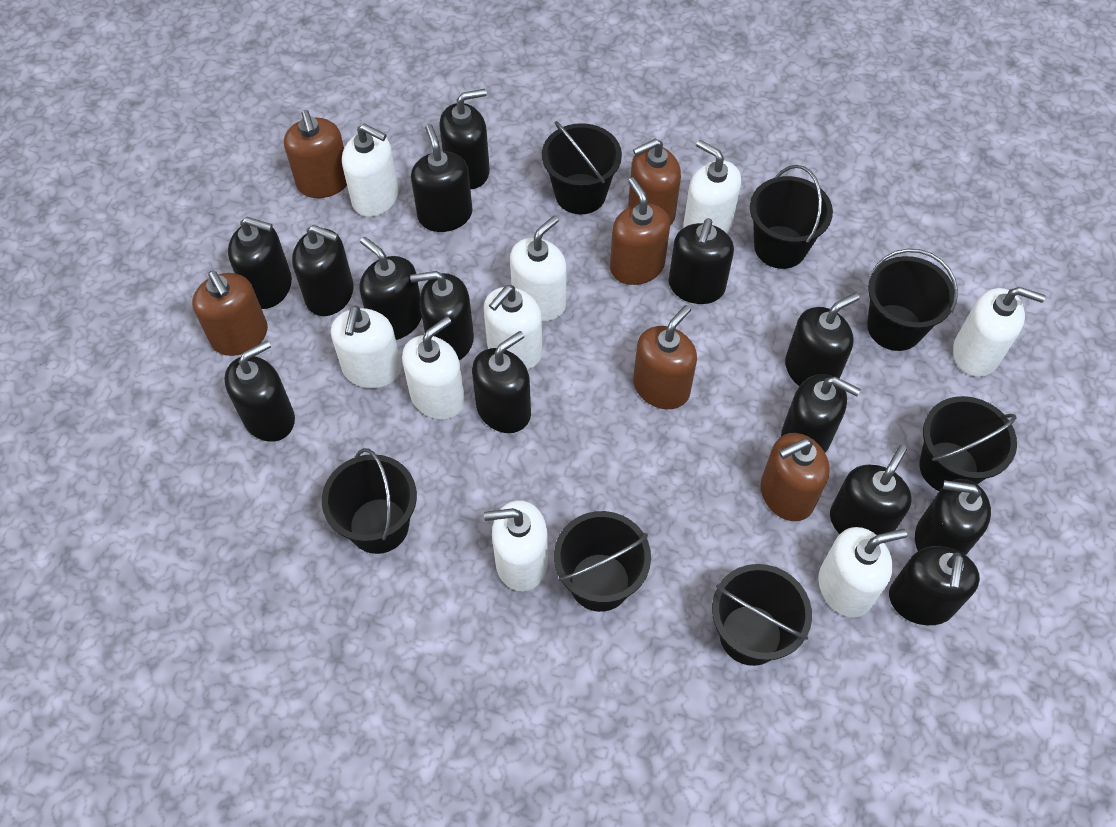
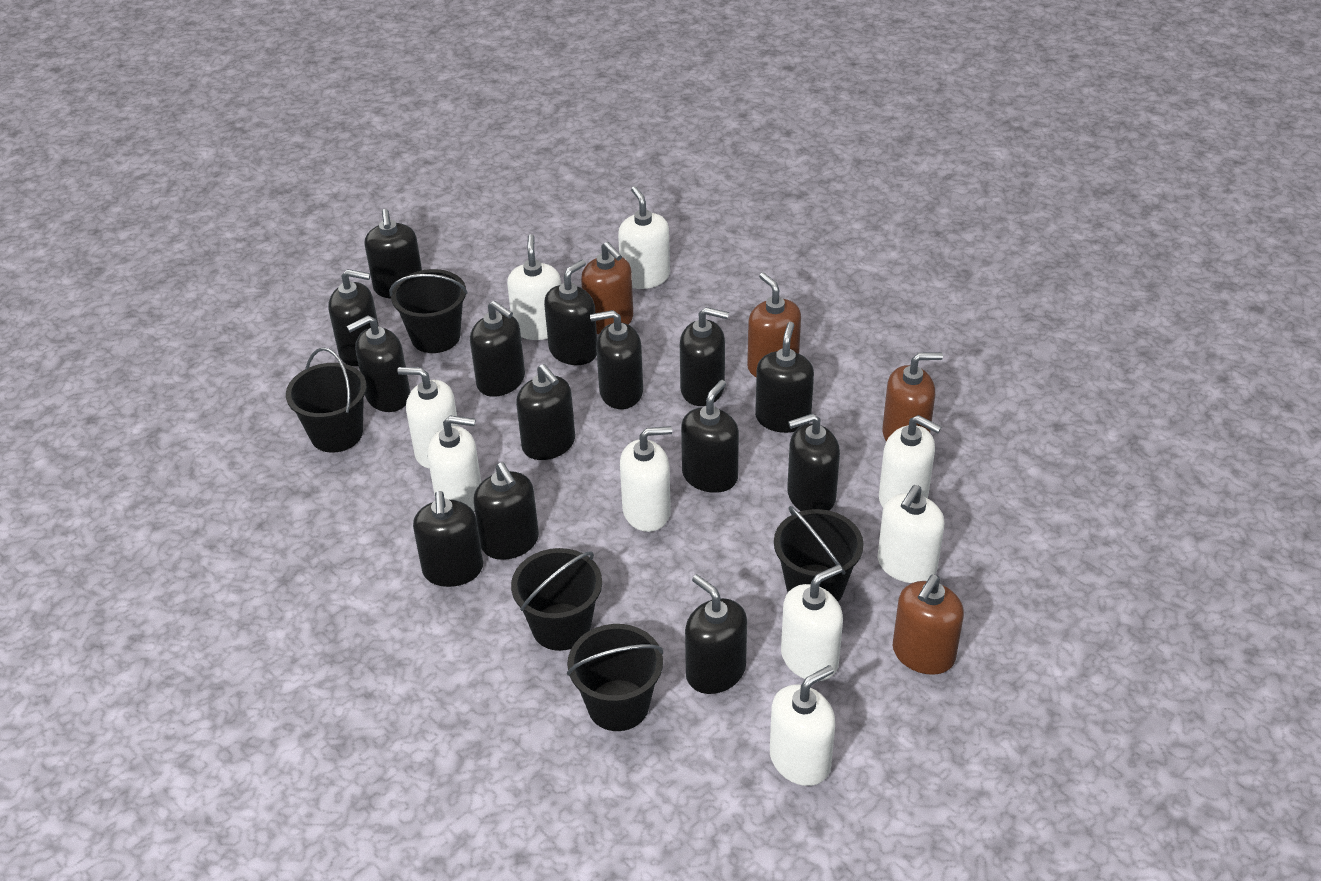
black bucket: 7 -> 5
brown soap dispenser: 6 -> 4

